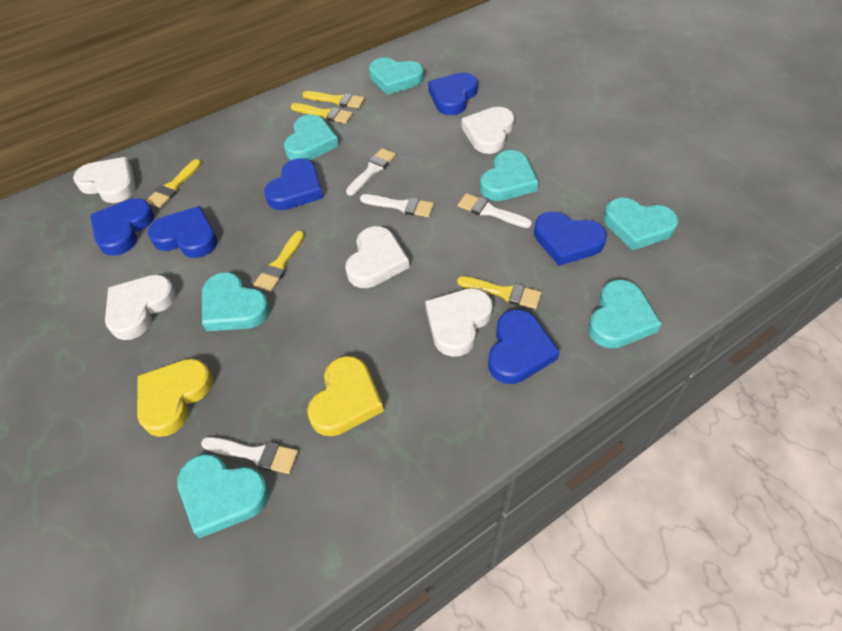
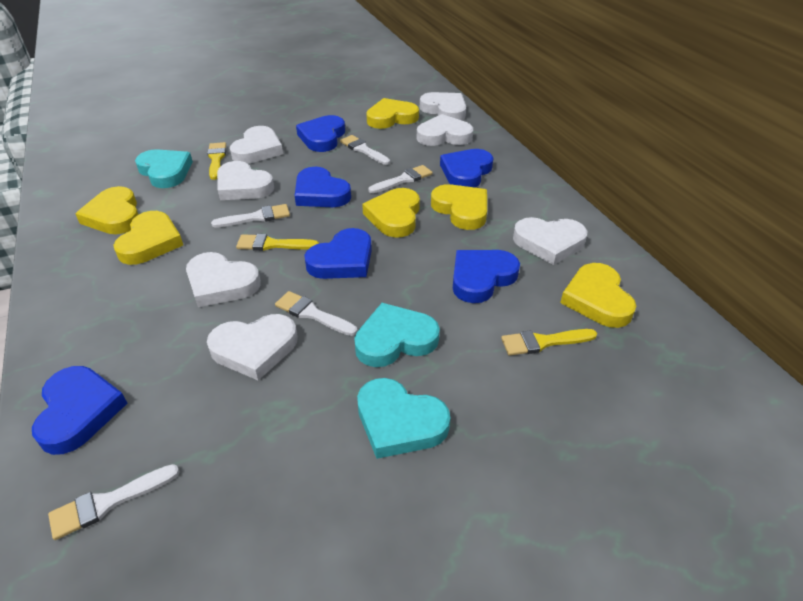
turquoise heart: 7 -> 3
white brush: 4 -> 5
white heart: 5 -> 7
yellow brush: 5 -> 3
yellow heart: 2 -> 6

